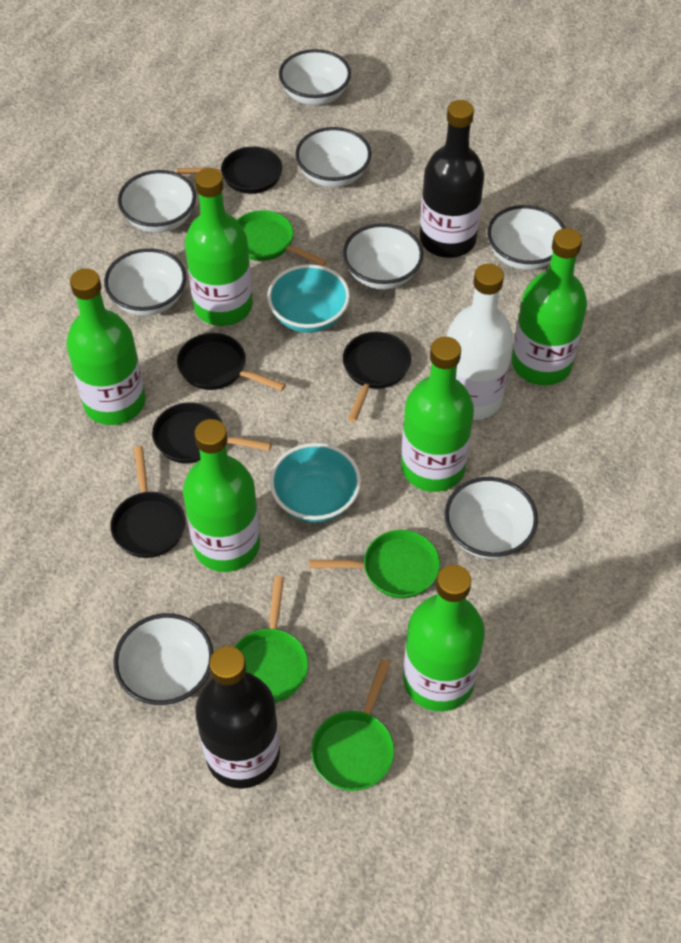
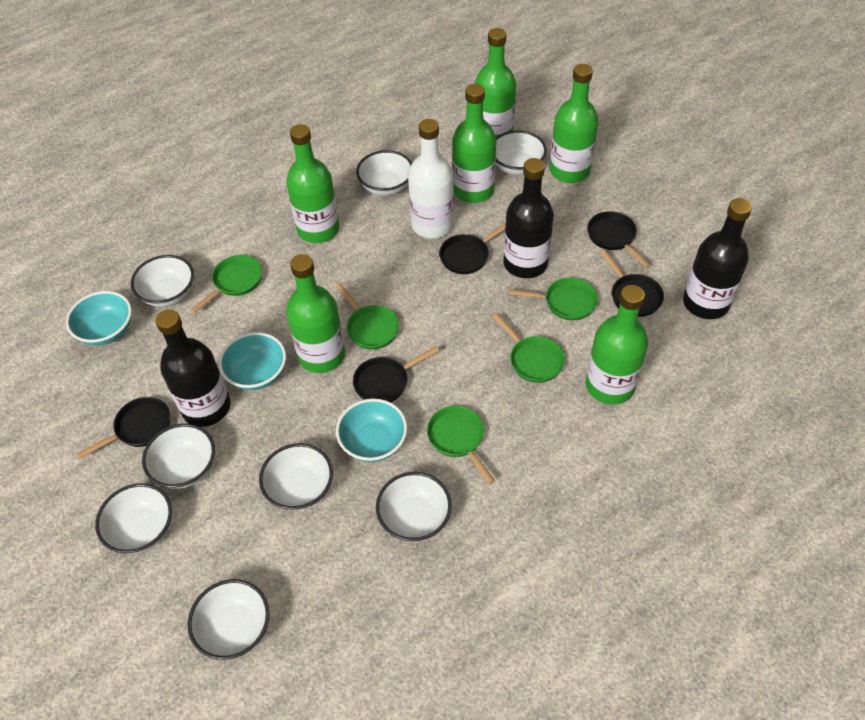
black bottle: 2 -> 3
green pan: 4 -> 5
turquoise bowl: 2 -> 3

